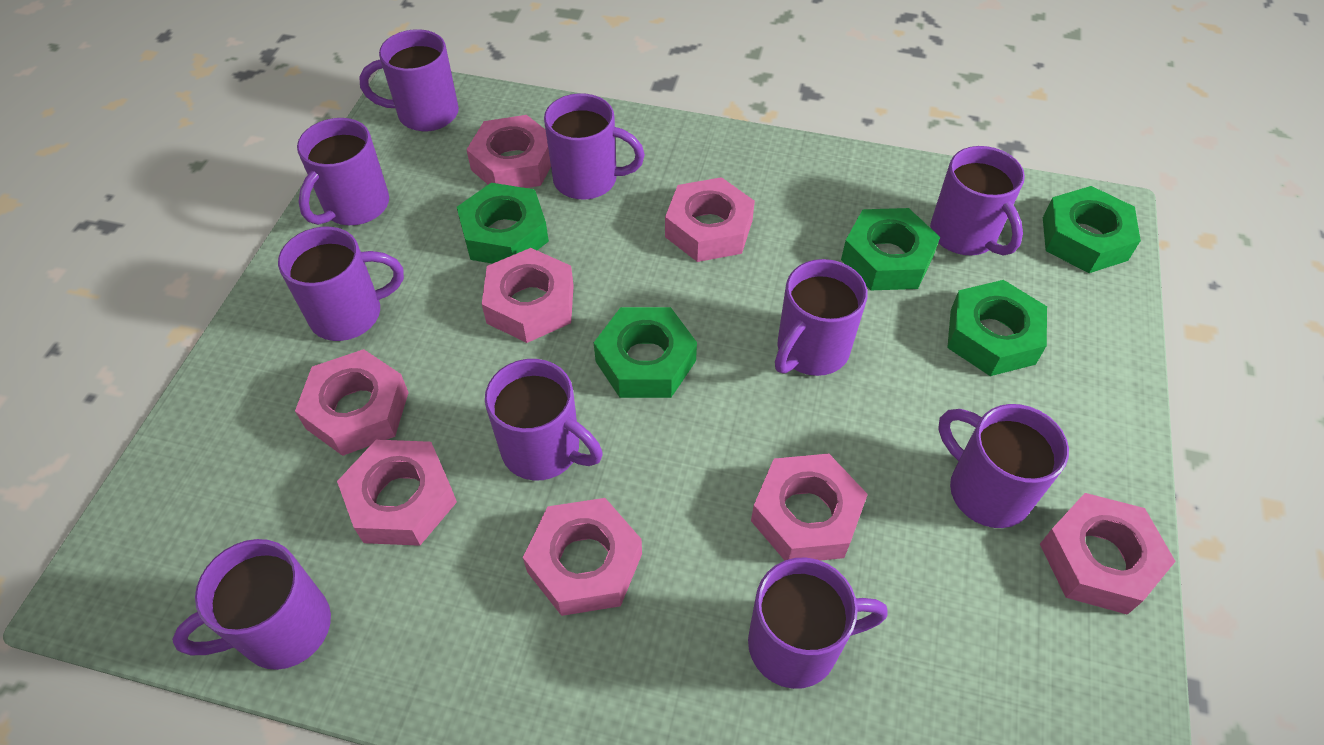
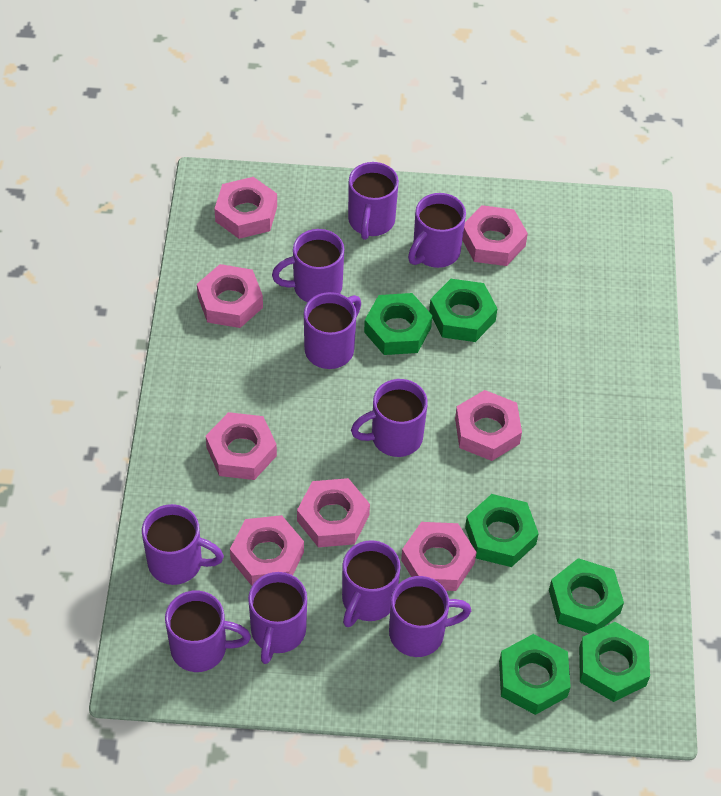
green nut: 5 -> 6

